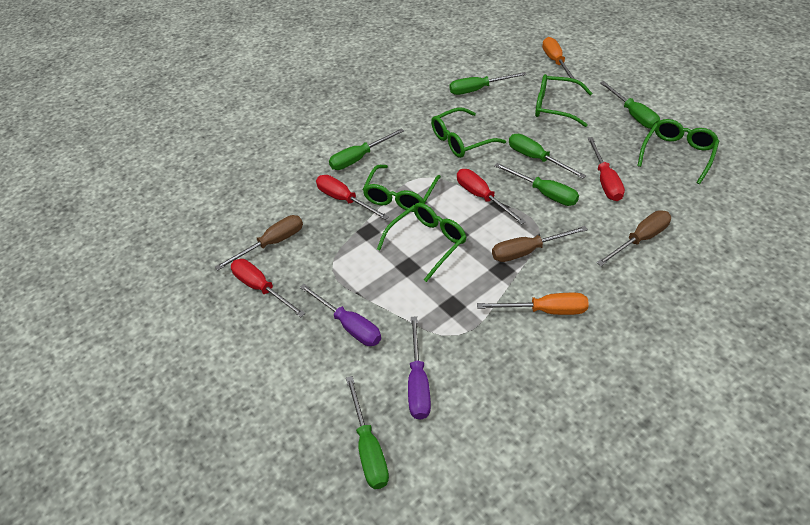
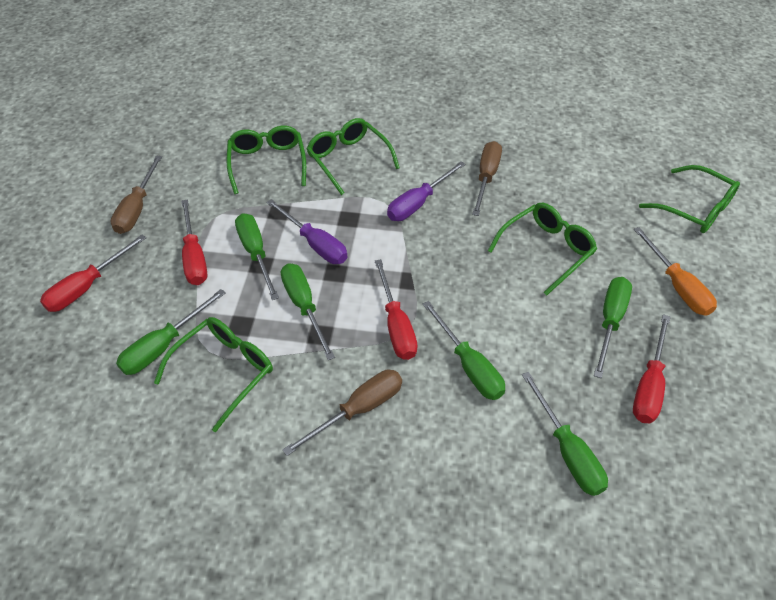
orange screwdriver: 2 -> 1

